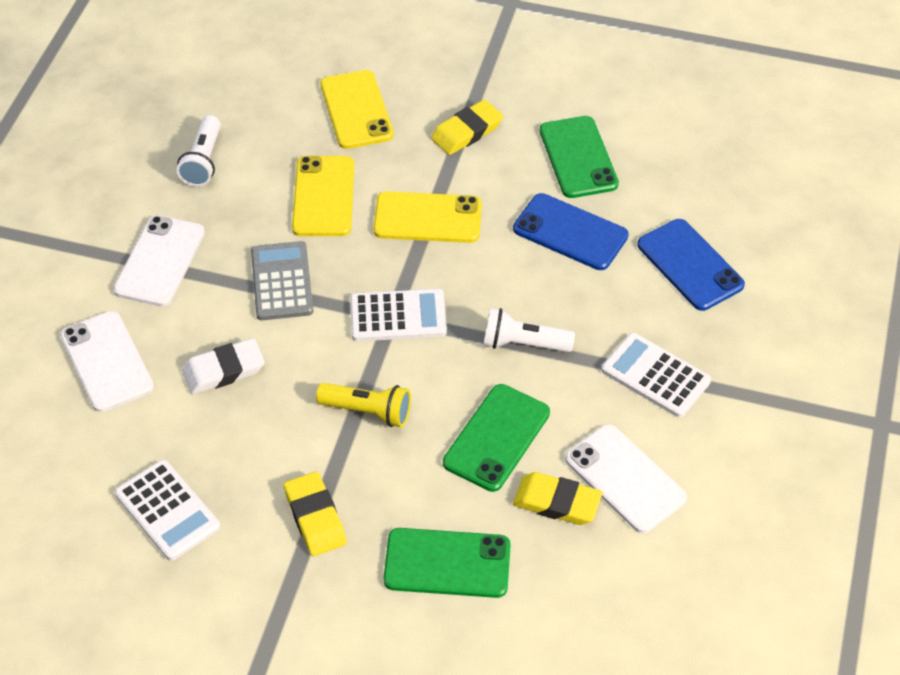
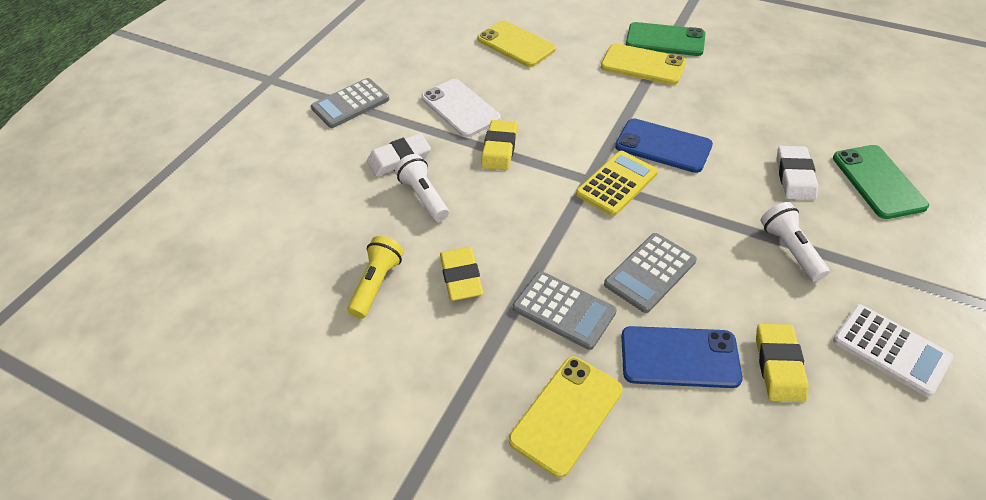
green phone: 3 -> 2
grey calculator: 1 -> 3
white calculator: 3 -> 1
white eraser: 1 -> 2
white phone: 3 -> 1
yellow calculator: 0 -> 1

